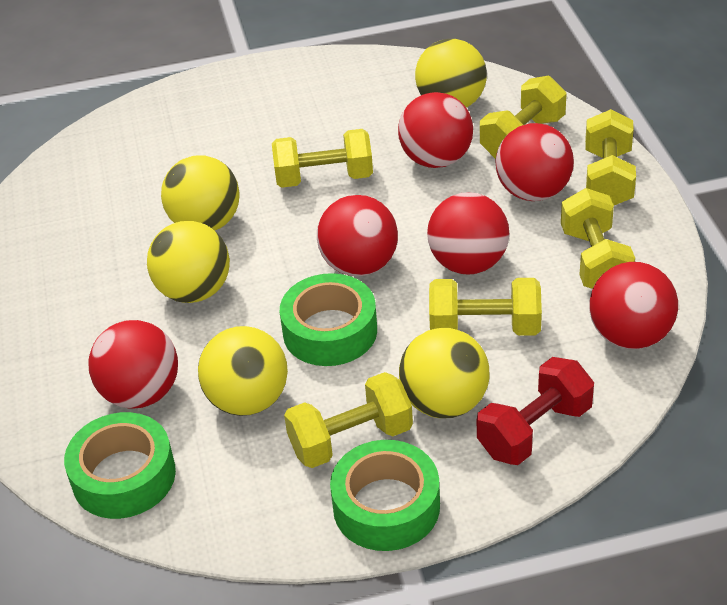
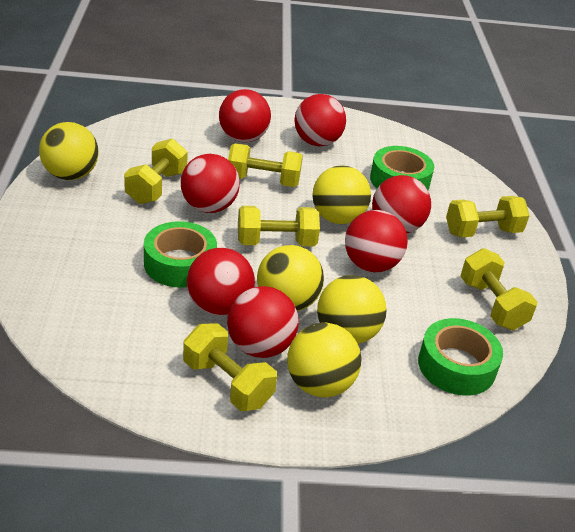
red ball: 6 -> 7
red dumbbell: 1 -> 0

